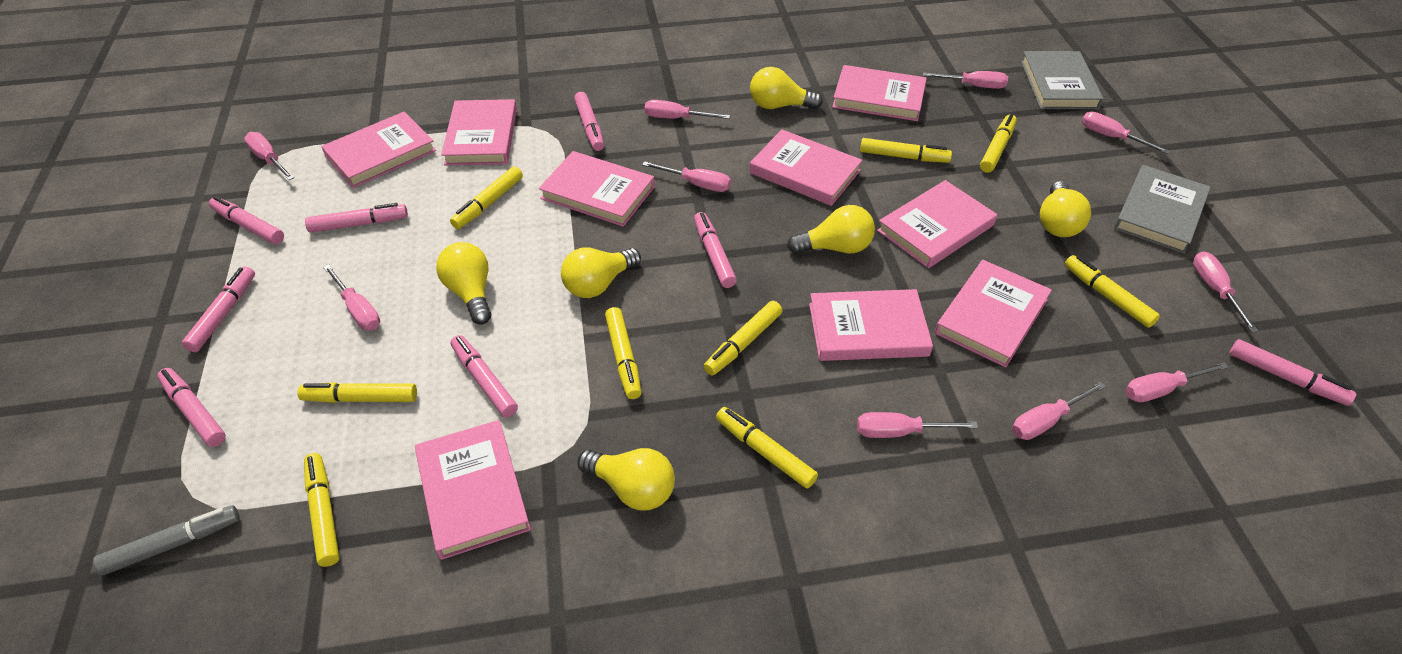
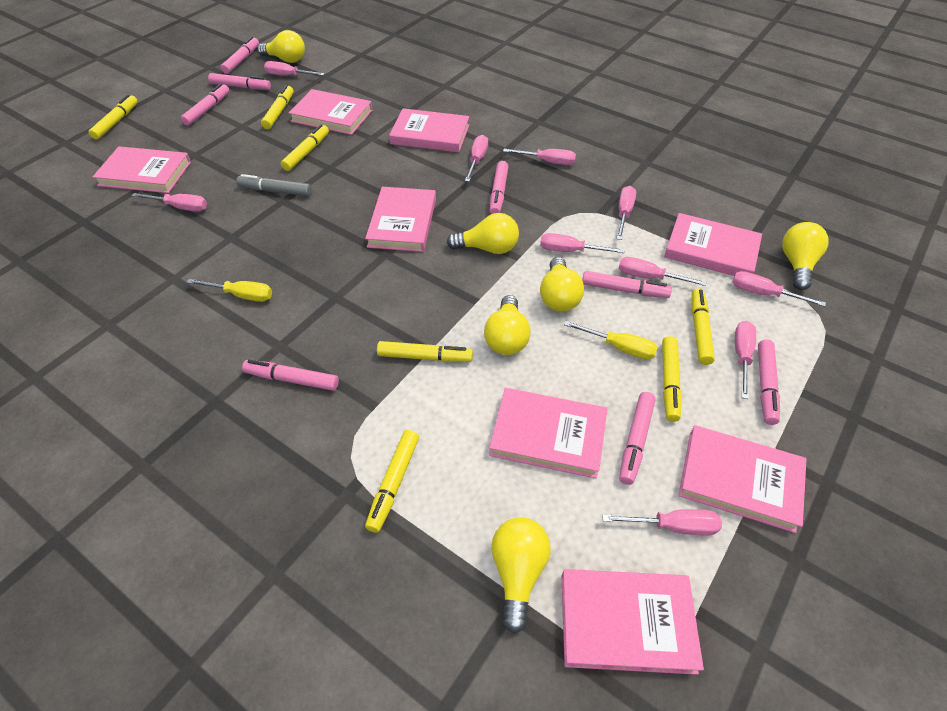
grey book: 2 -> 0
pink book: 9 -> 8
yellow marker: 9 -> 7
yellow screwdriver: 0 -> 2

